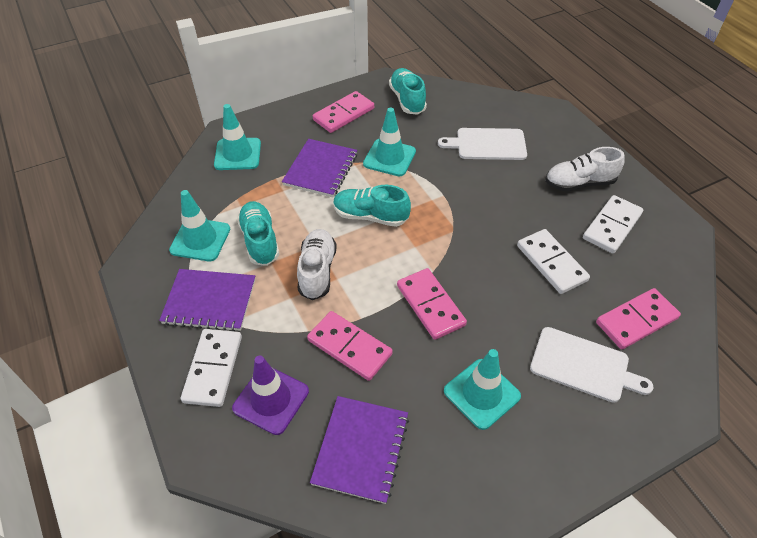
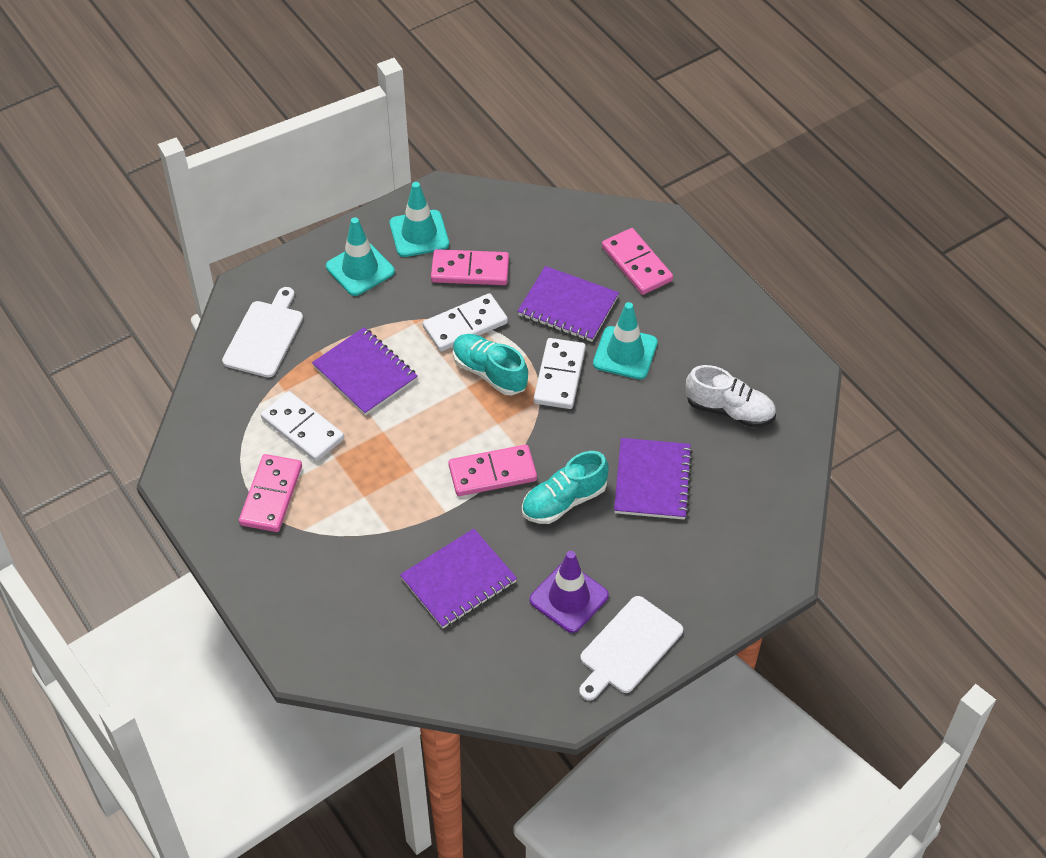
purple notebook: 3 -> 4
turquoise shoe: 3 -> 2
turquoise traffic cone: 4 -> 3
white shoe: 2 -> 1

